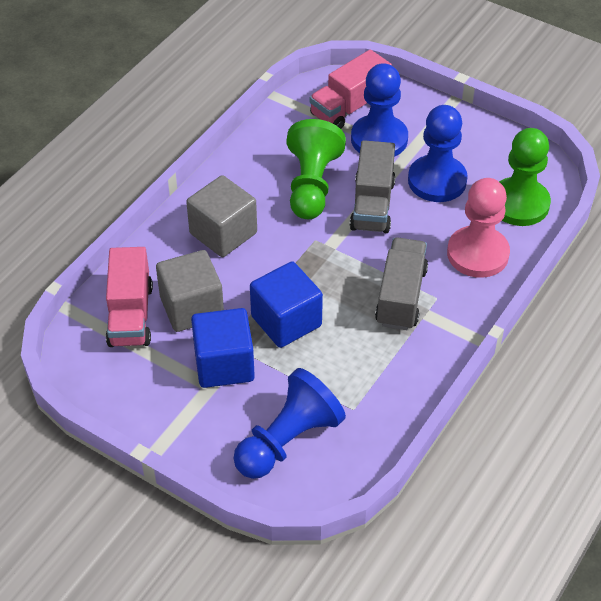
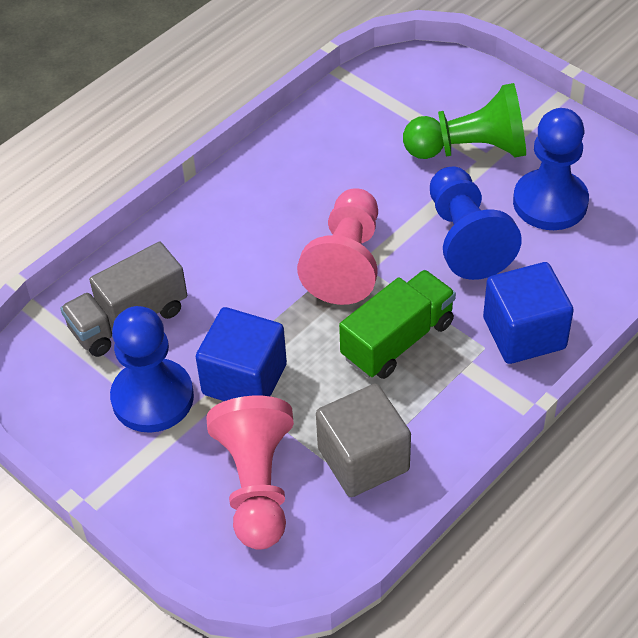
green pawn: 2 -> 1
green truck: 0 -> 1
grey cube: 2 -> 1
grey truck: 2 -> 1
pink pawn: 1 -> 2
pink truck: 2 -> 0

